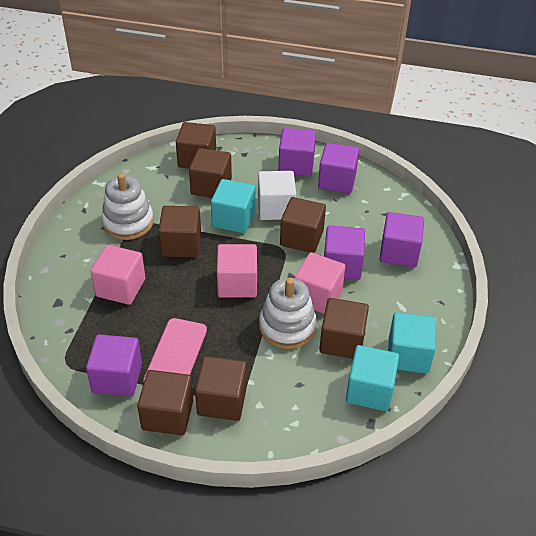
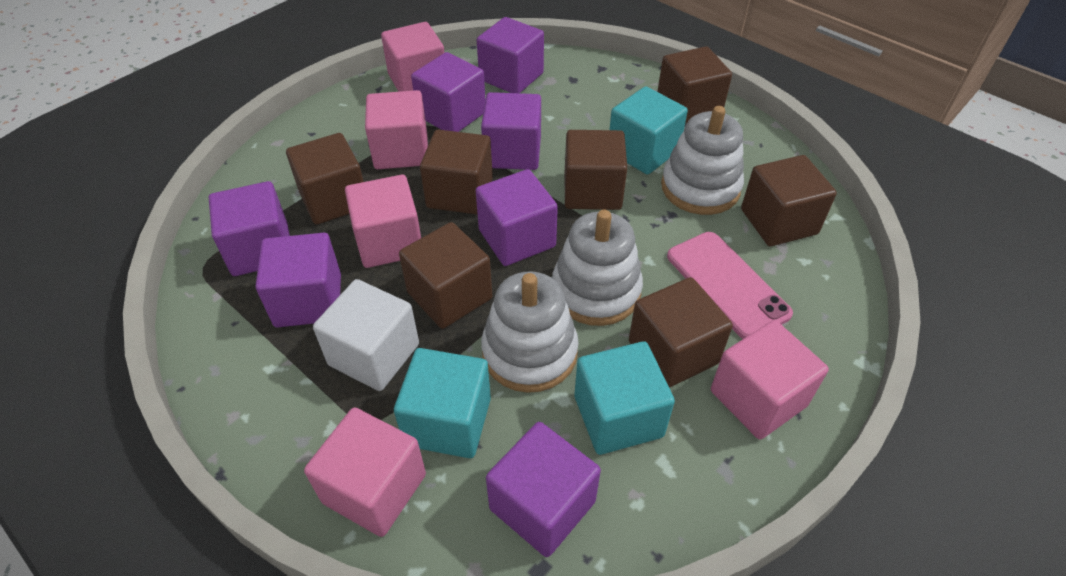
pink cube: 3 -> 5
purple cube: 5 -> 7
white stacking toy: 2 -> 3

